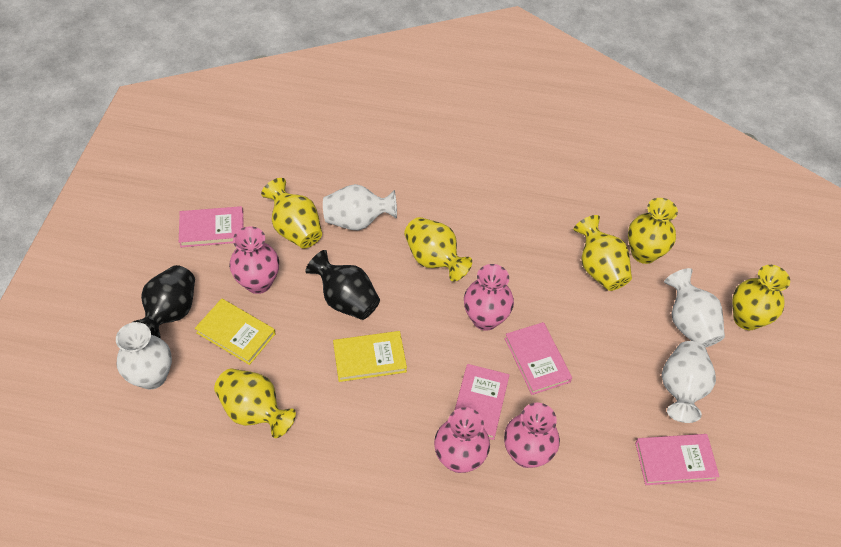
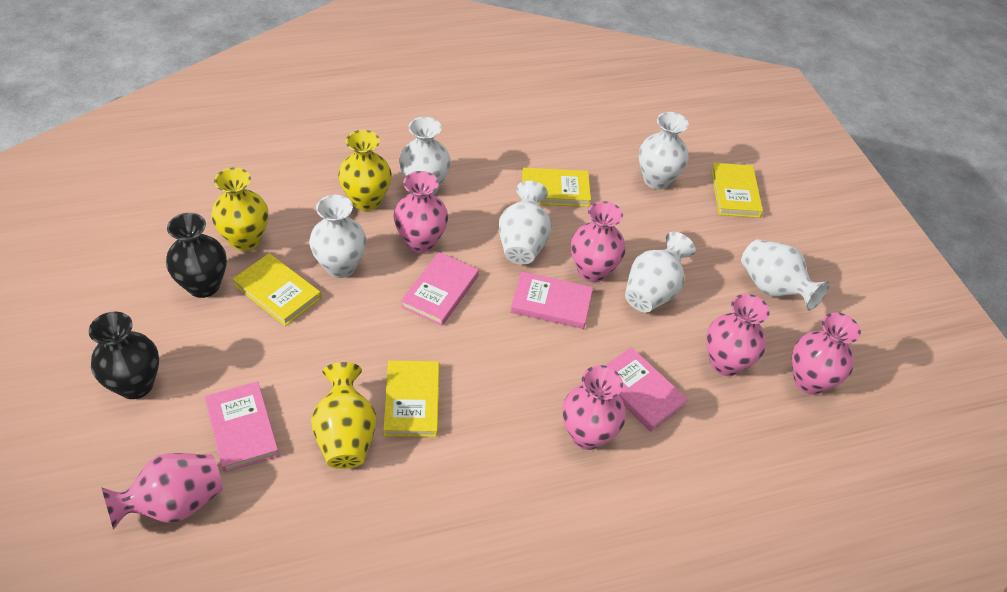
pink vase: 4 -> 6
white vase: 4 -> 6
yellow book: 2 -> 4
yellow vase: 6 -> 3

